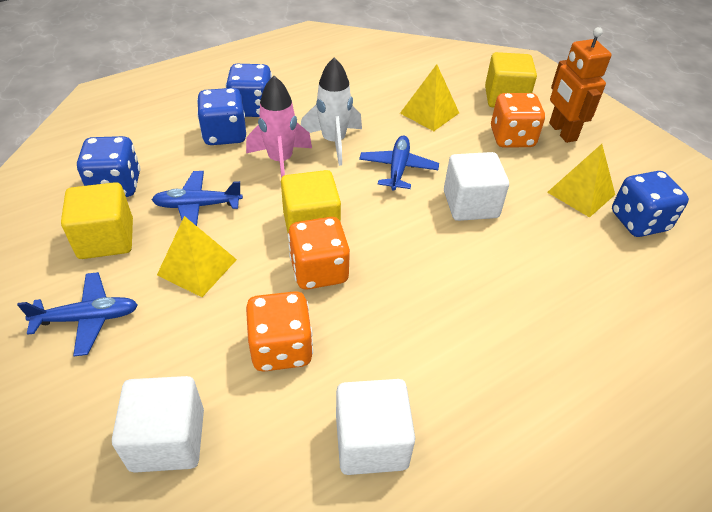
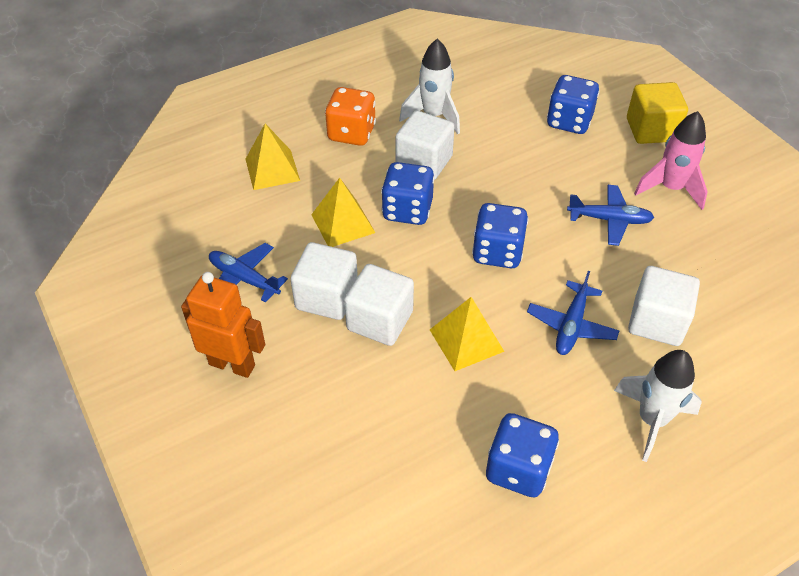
orange dice: 3 -> 1
white cube: 3 -> 4
white rocket: 1 -> 2
yellow cube: 3 -> 1

